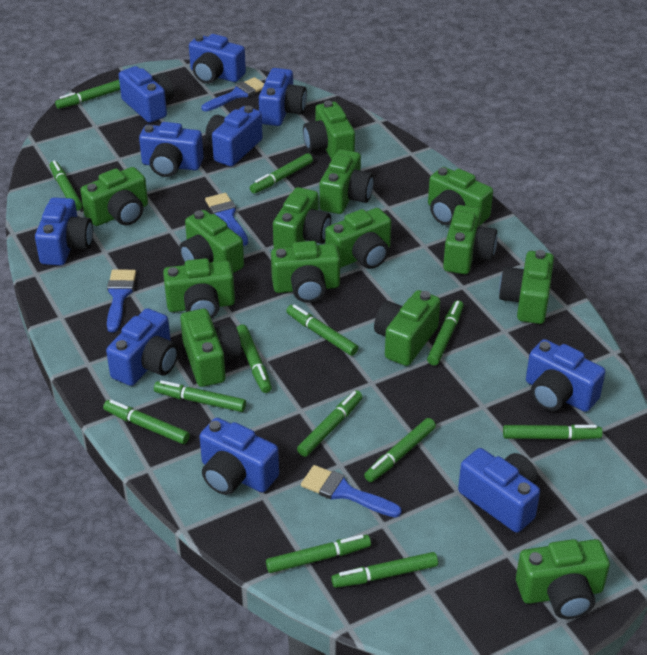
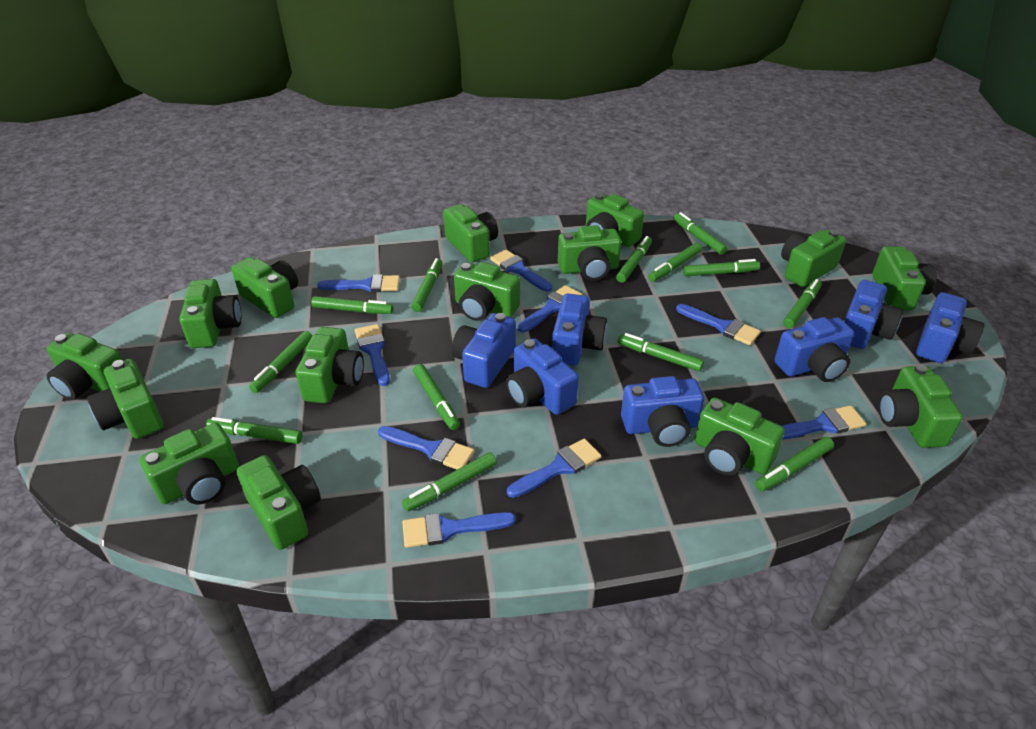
blue brush: 4 -> 9
blue camera: 10 -> 7
green camera: 14 -> 15

